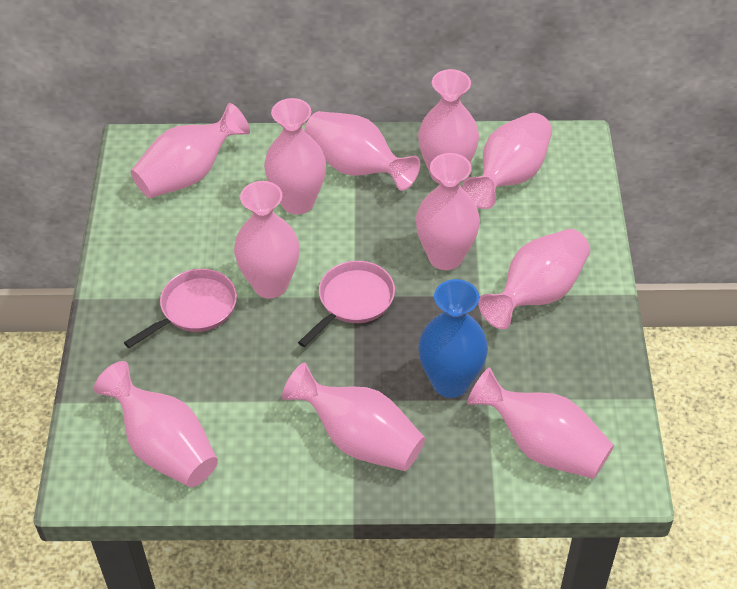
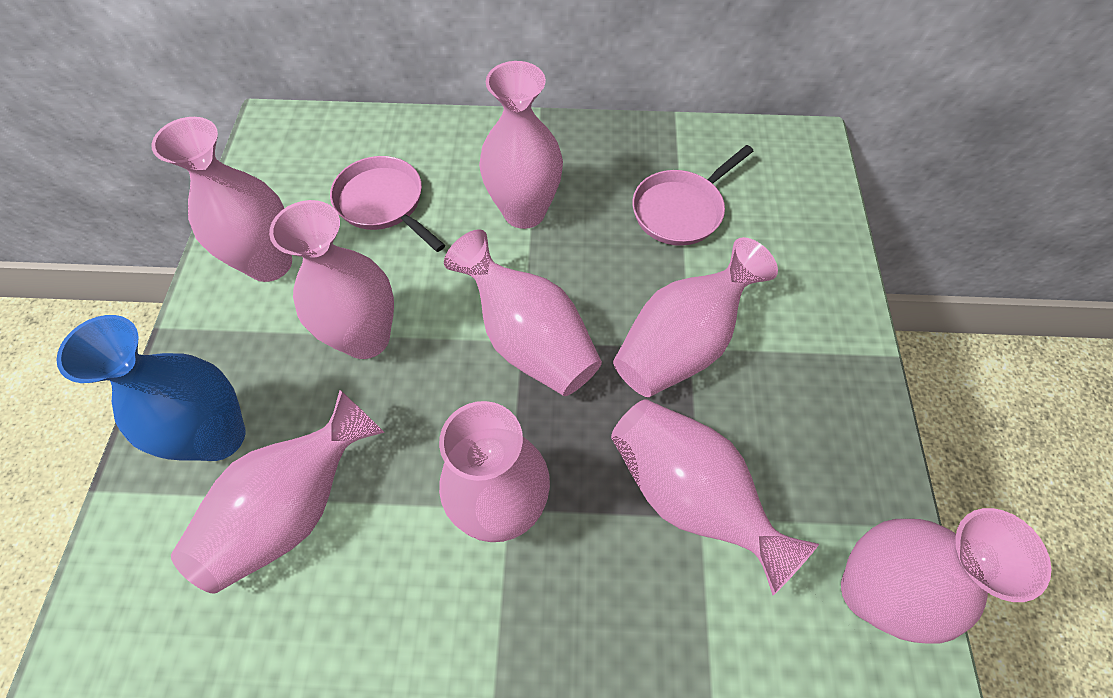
pink vase: 11 -> 9

